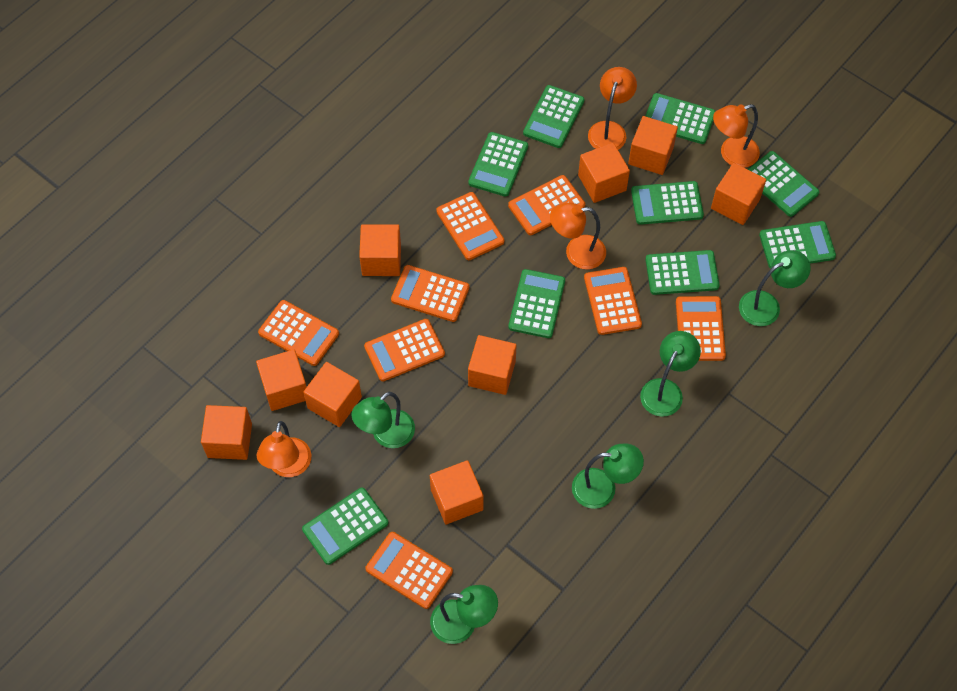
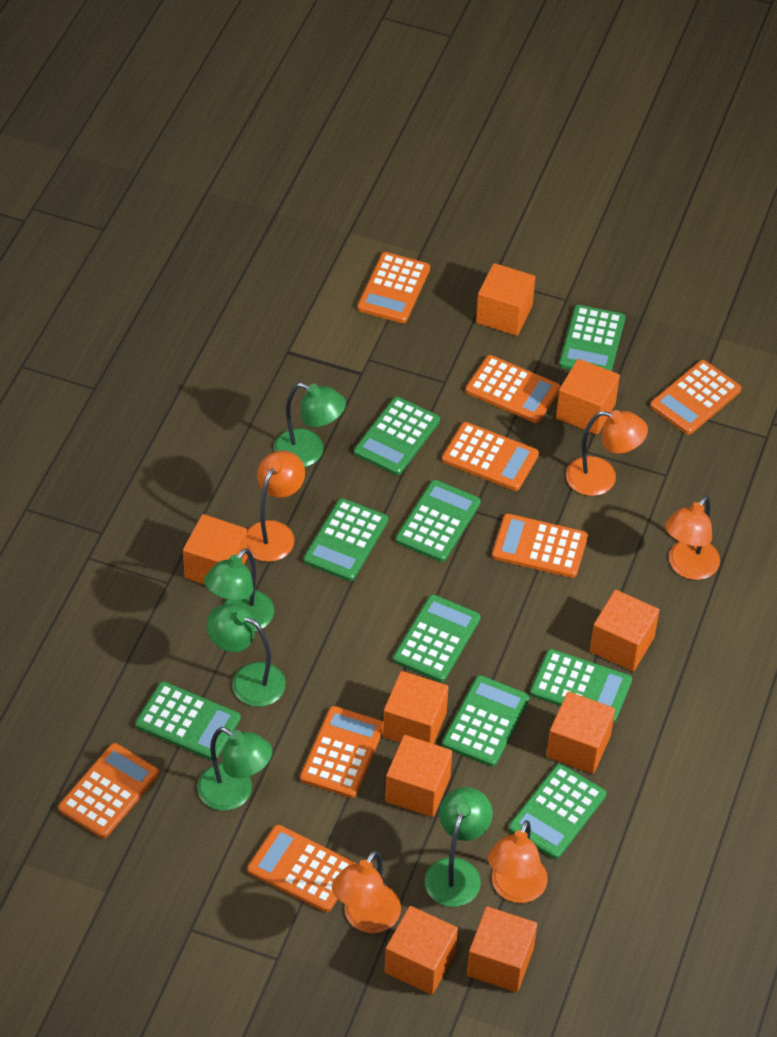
orange lamp: 4 -> 5

